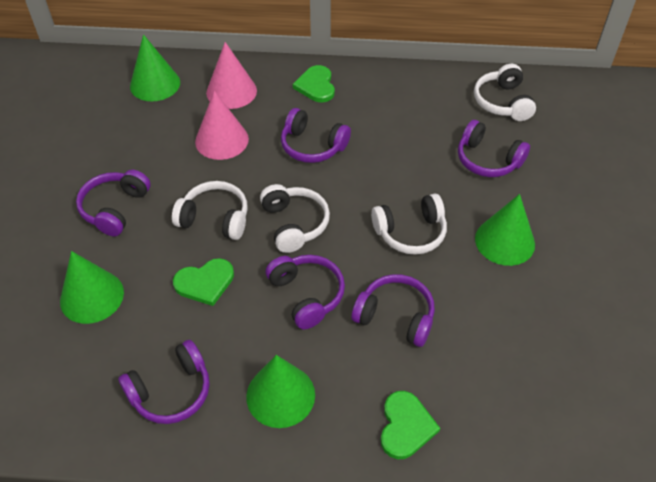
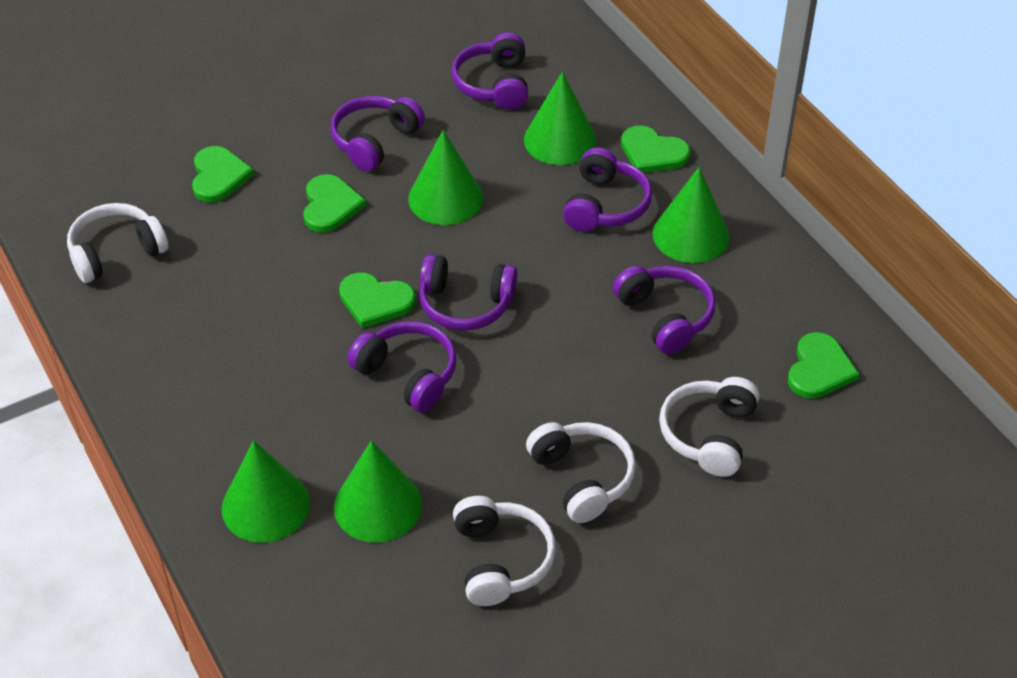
green cone: 4 -> 5
green heart: 3 -> 5
pink cone: 2 -> 0

